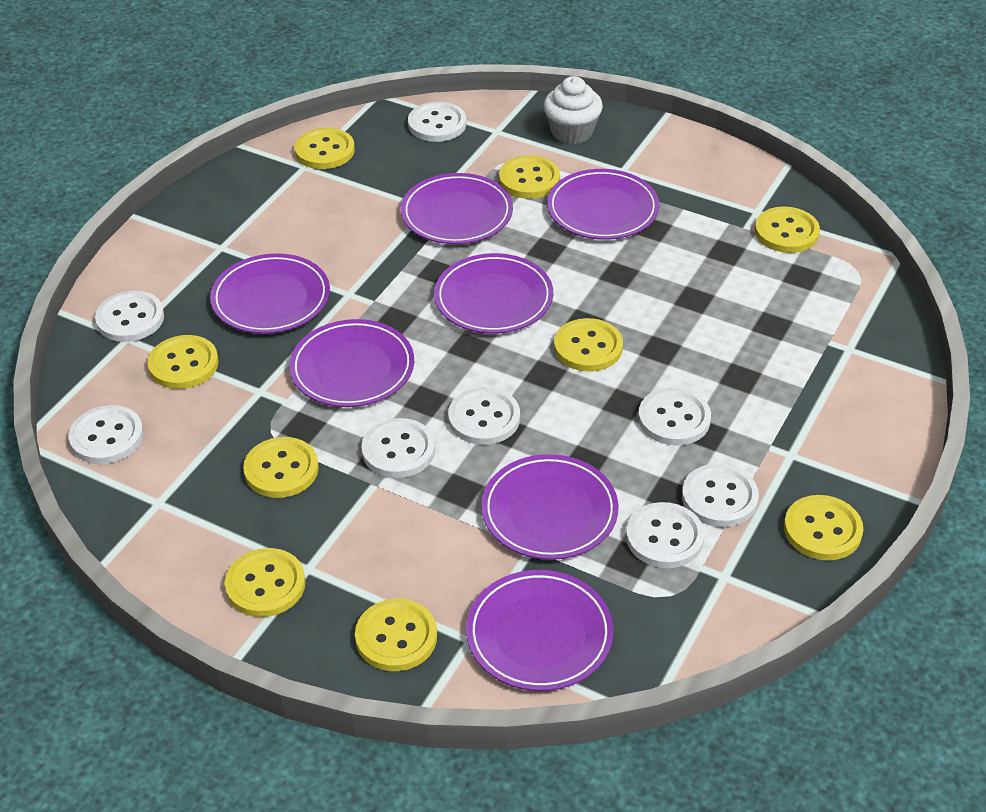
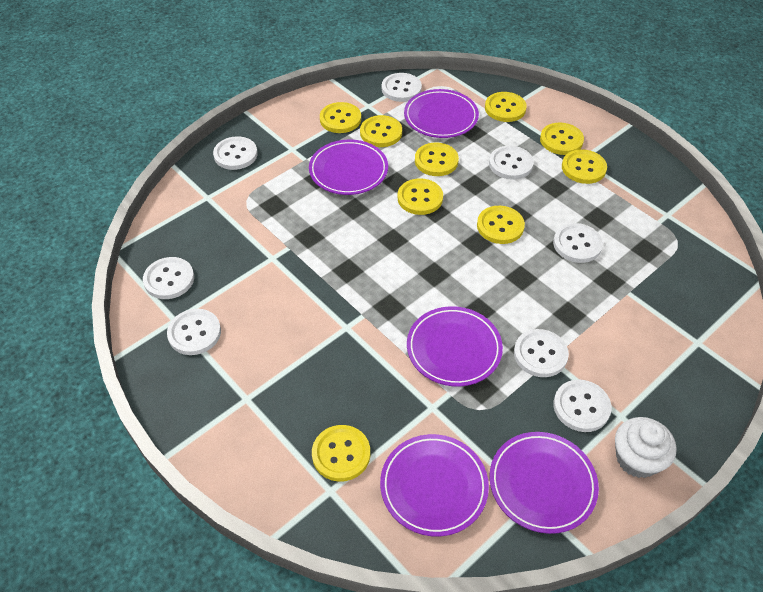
purple plate: 7 -> 5

